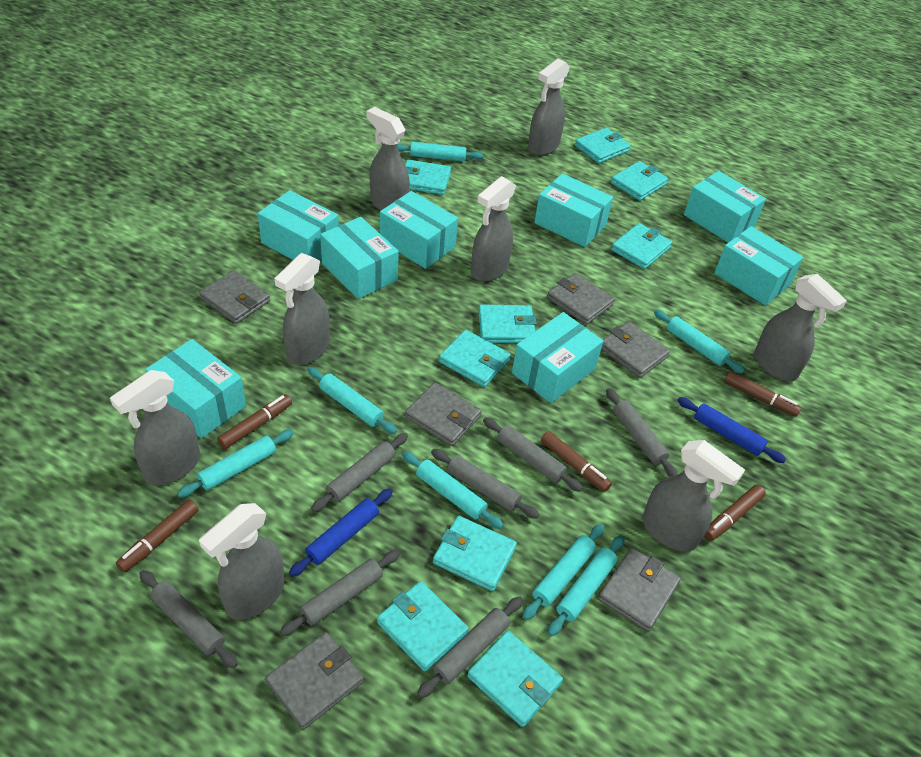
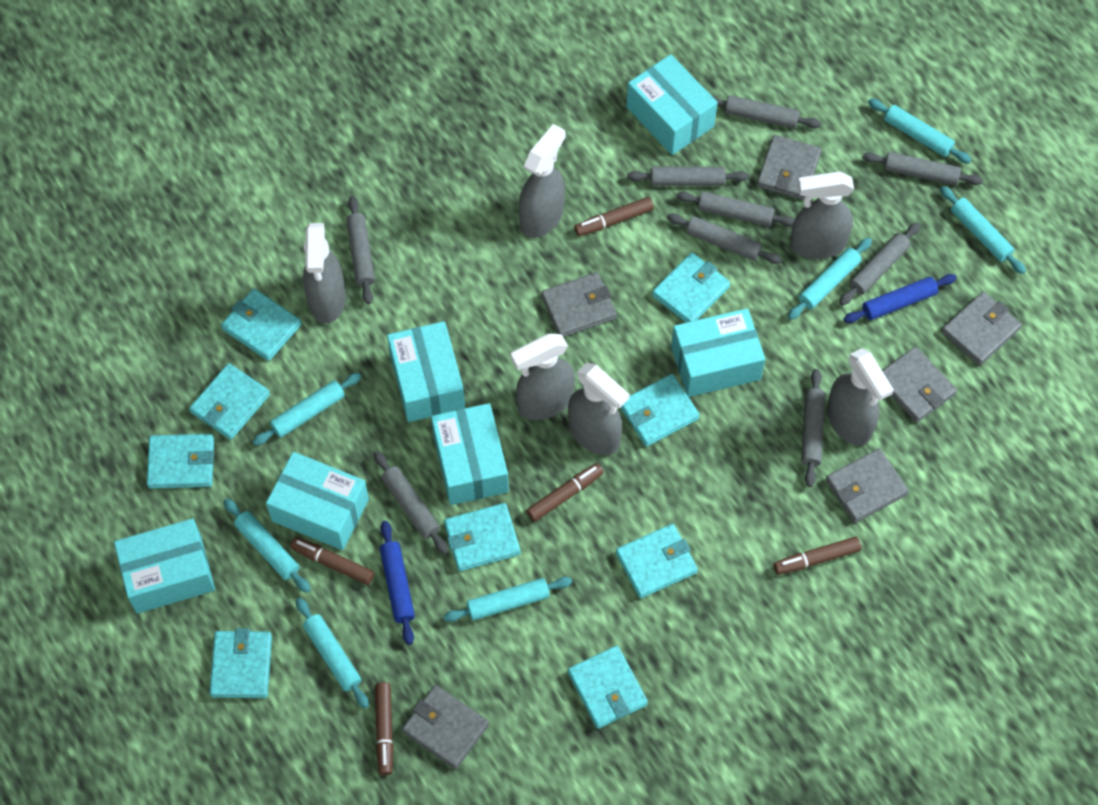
grey rolling pin: 7 -> 9
grey spray bottle: 8 -> 6
turquoise box: 8 -> 6

